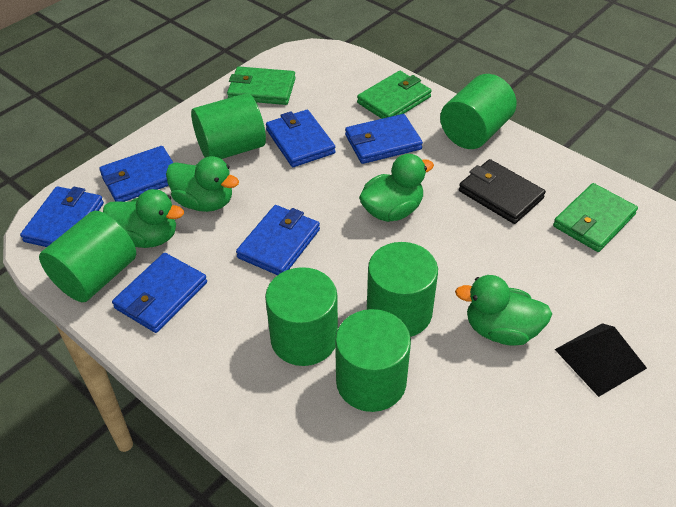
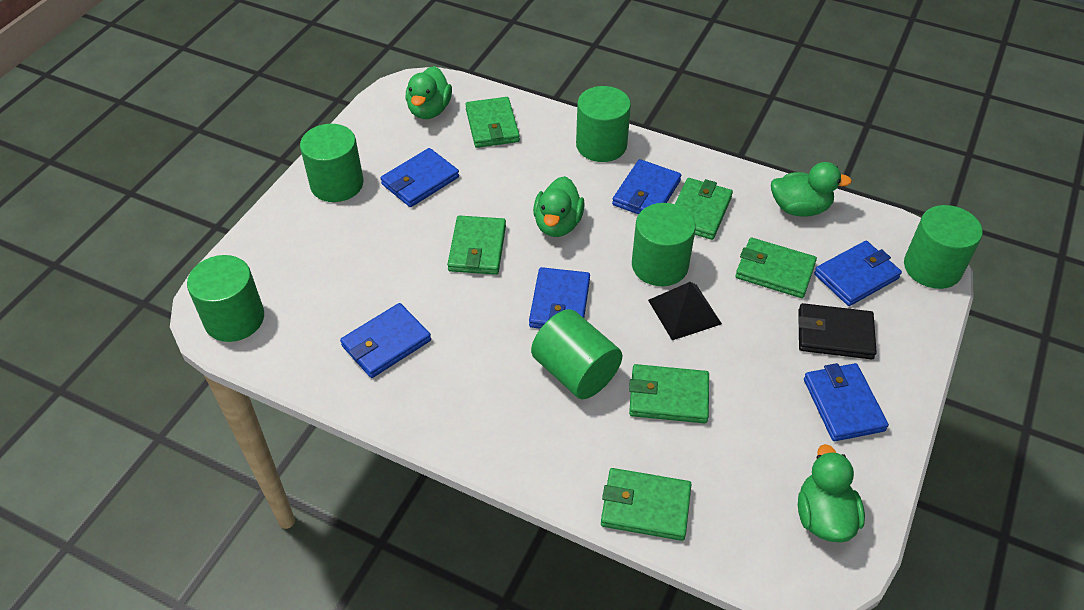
green wallet: 3 -> 6

